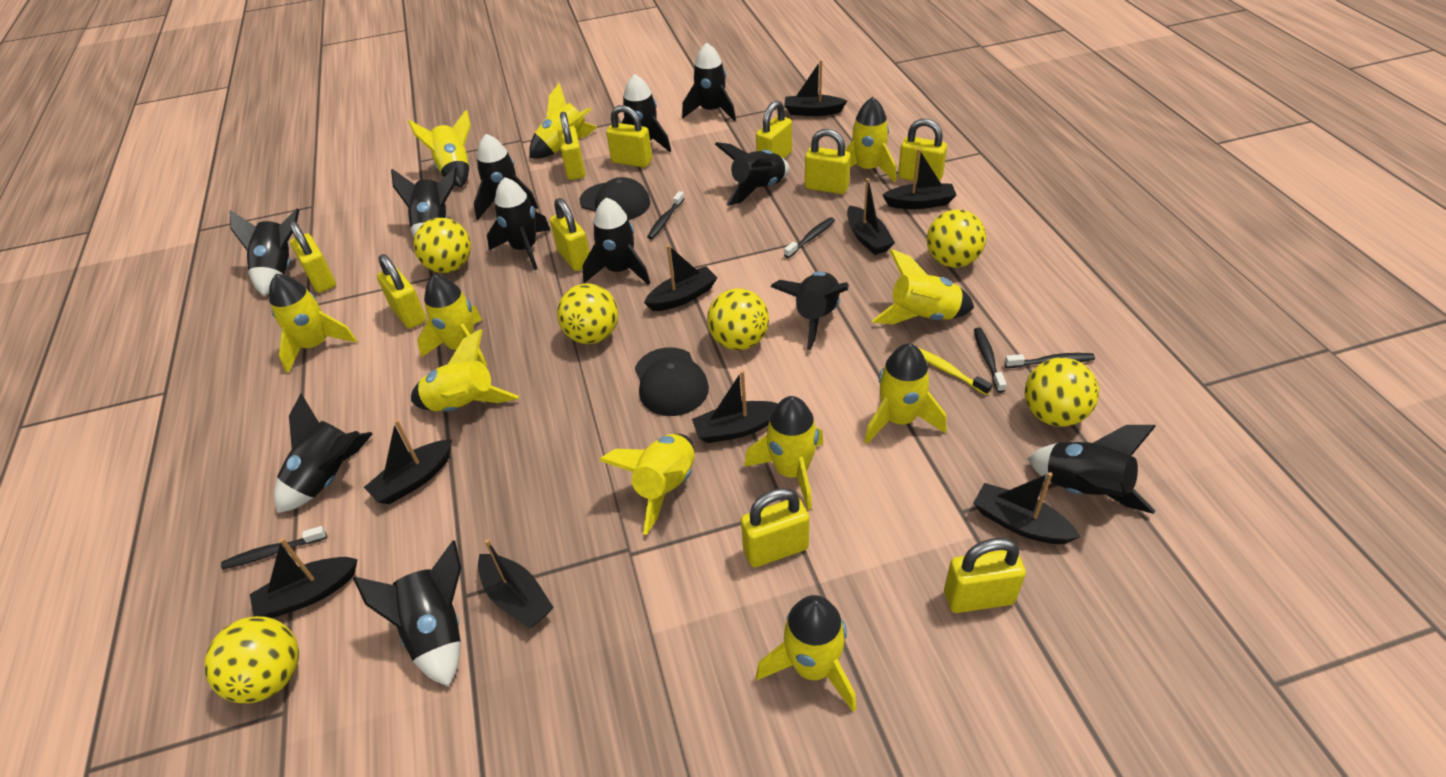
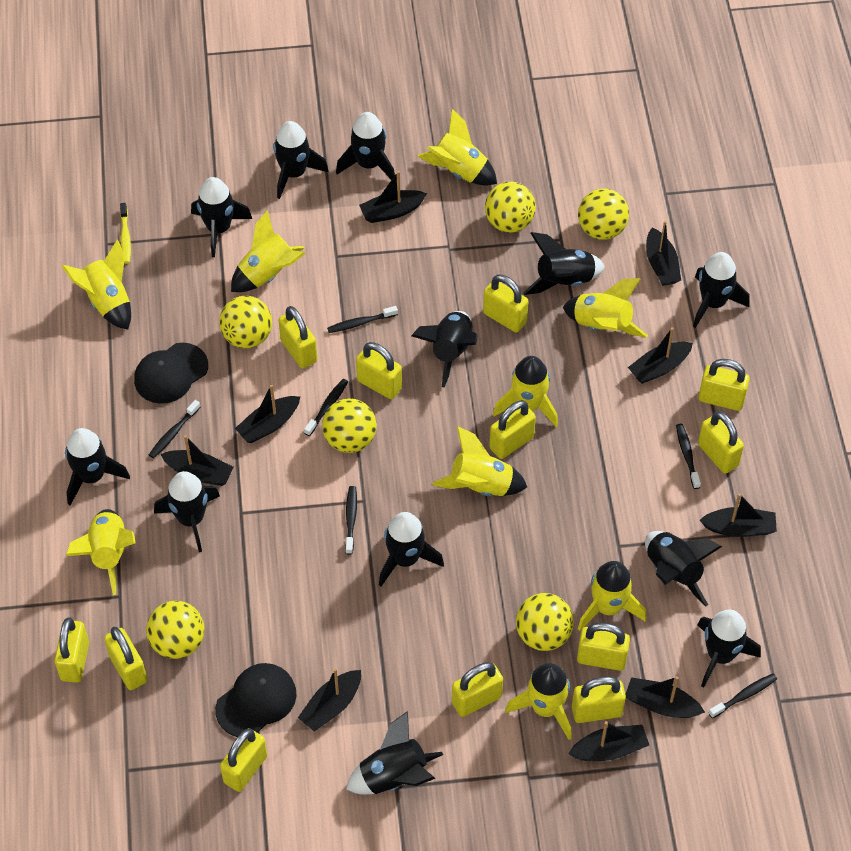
black toothbrush: 5 -> 6
yellow padlock: 10 -> 12
yellow rocket: 11 -> 9

